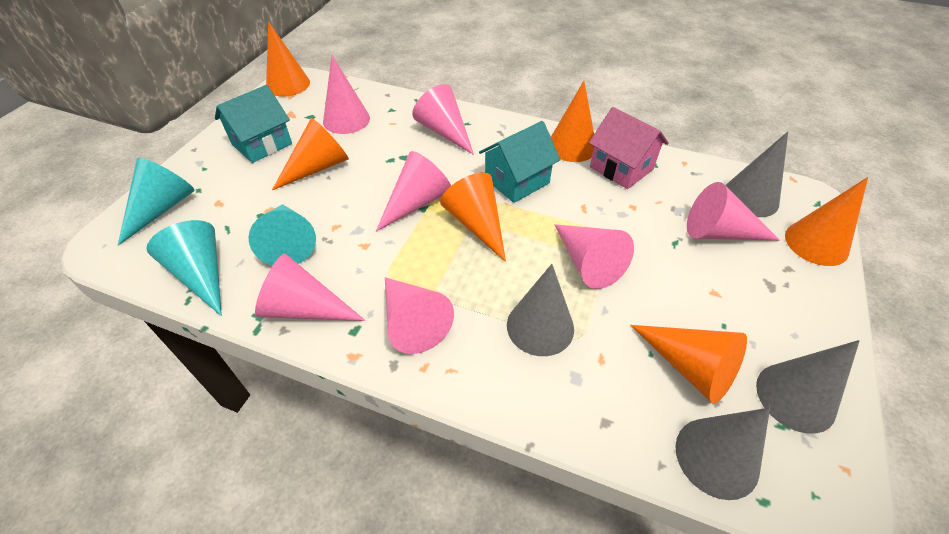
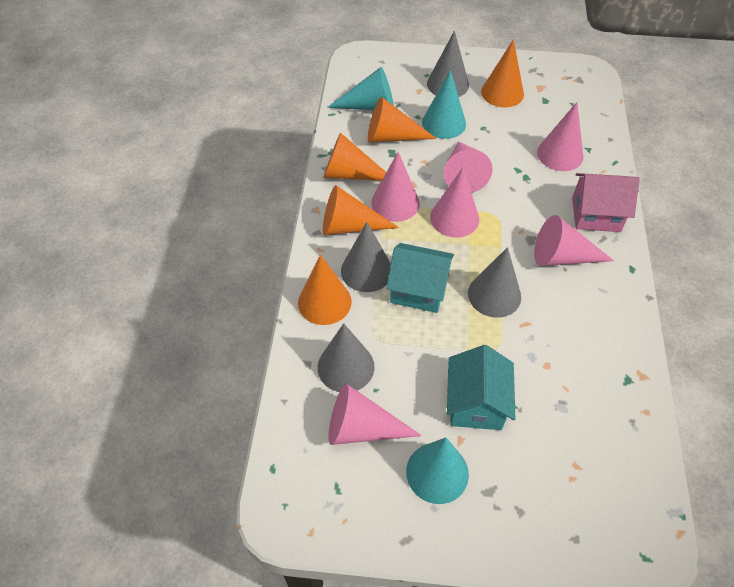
orange cone: 6 -> 5
pink cone: 7 -> 6

